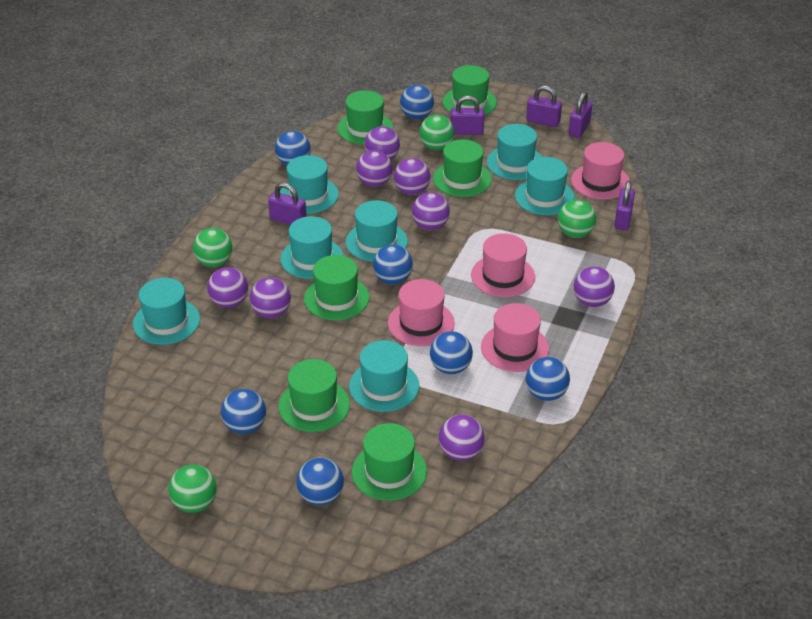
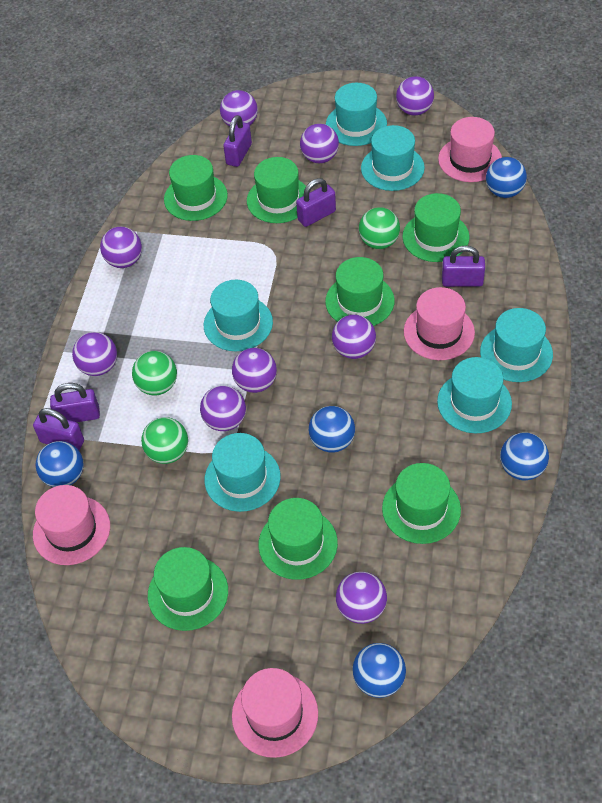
blue ball: 7 -> 5
green ball: 4 -> 3
green hat: 6 -> 7
purple ball: 8 -> 9
turquoise hat: 7 -> 6

